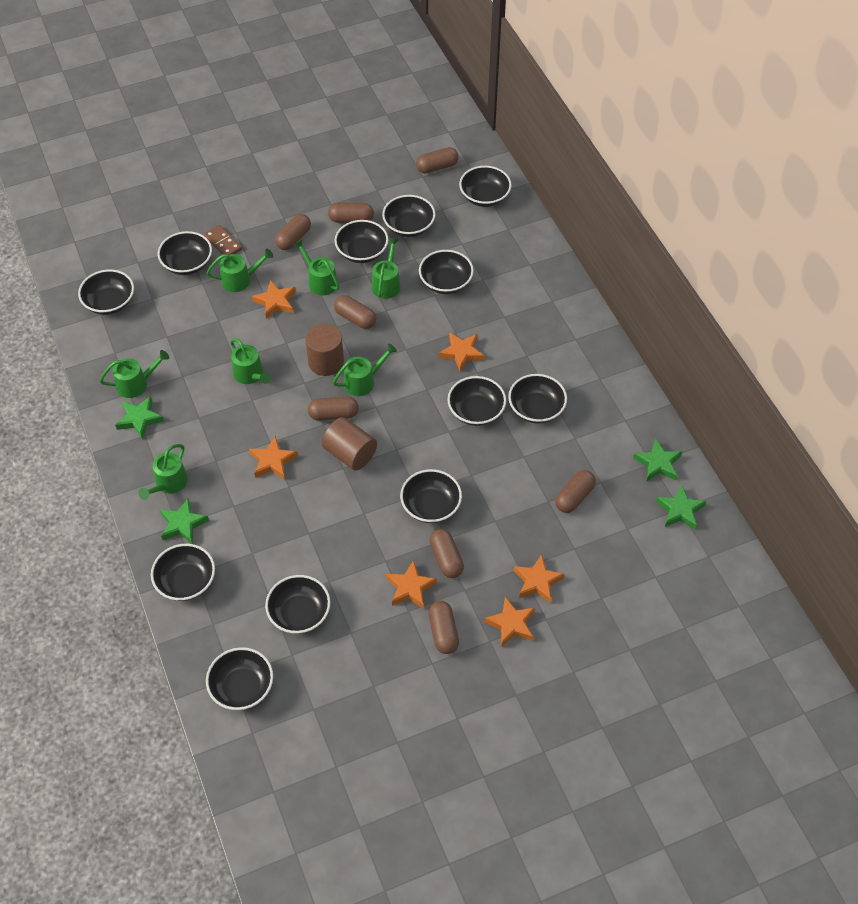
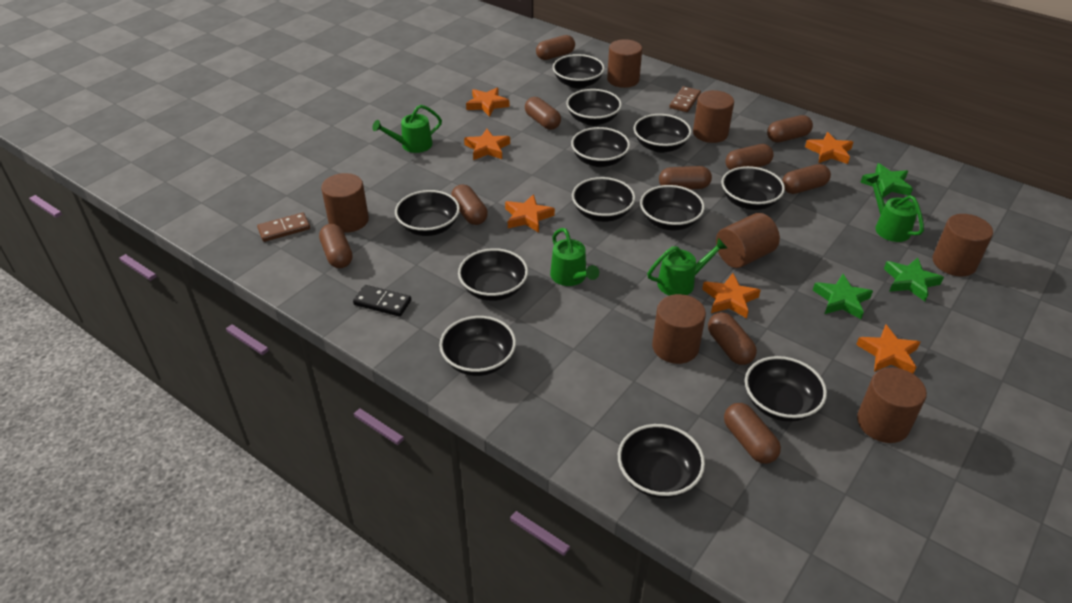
black domino: 0 -> 1
brown capsule: 8 -> 10
brown cylinder: 2 -> 7
brown domino: 1 -> 2
green star: 4 -> 3
green watering can: 7 -> 4

